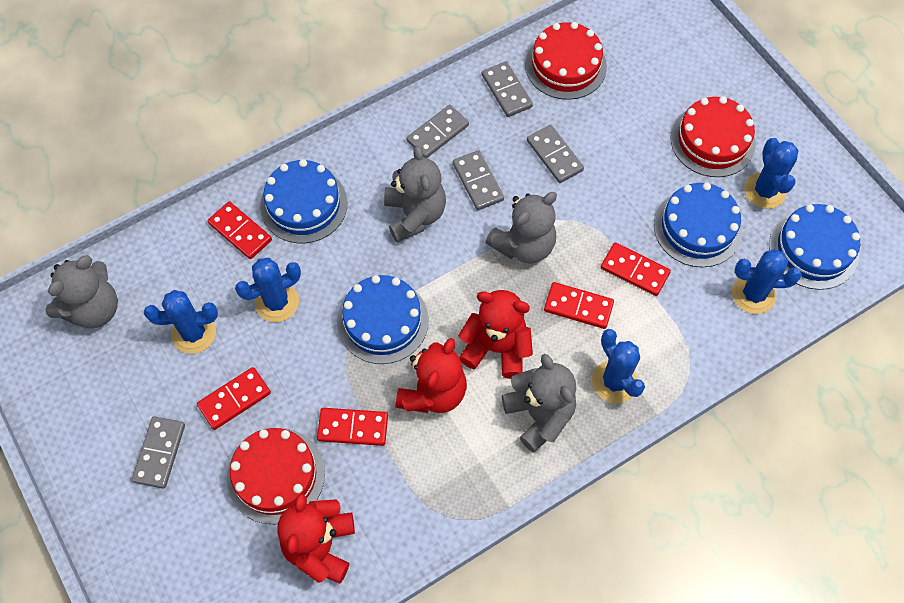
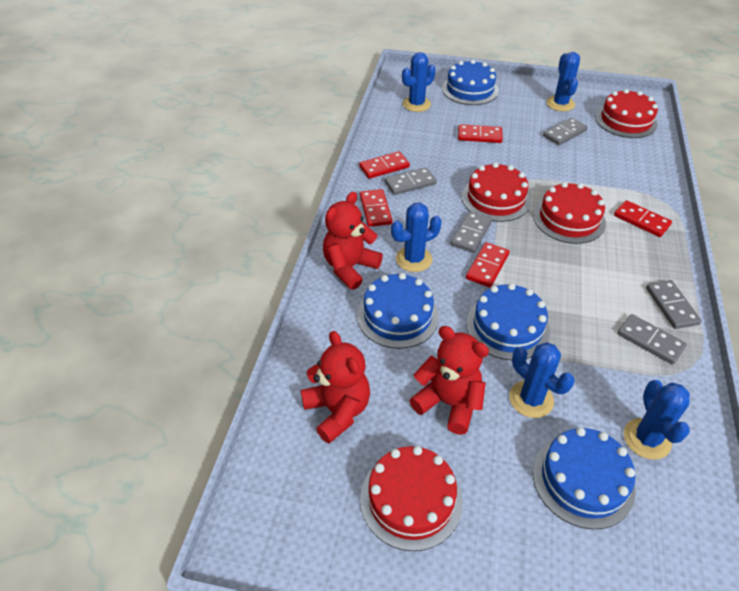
grey teddy bear: 4 -> 0
red cake: 3 -> 4

